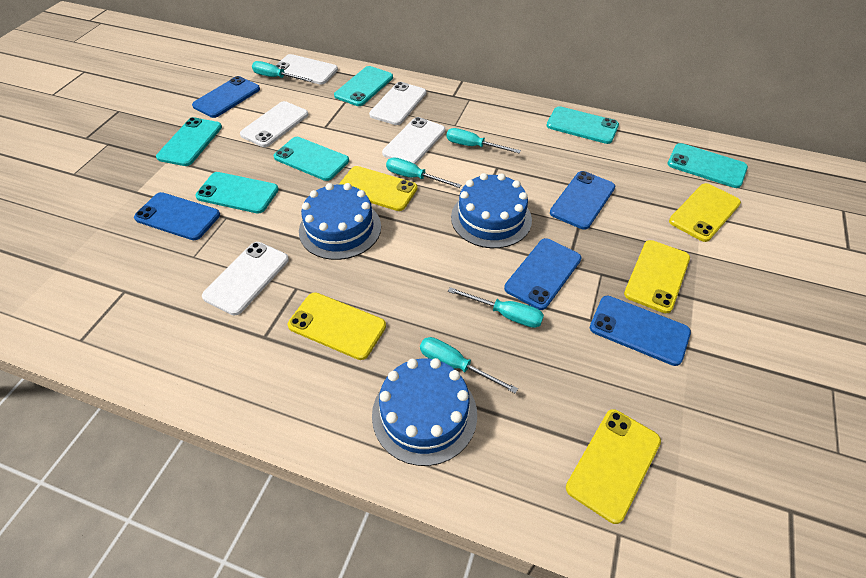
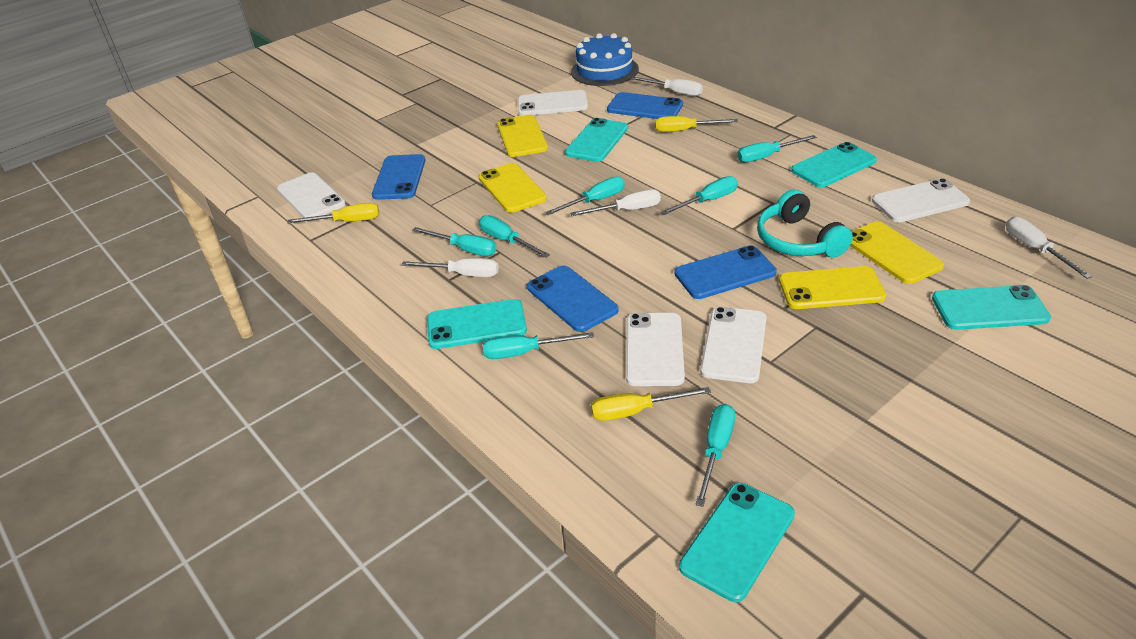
blue cake: 3 -> 1
blue phone: 5 -> 4
turquoise headphones: 0 -> 1
turquoise phone: 6 -> 5
turquoise screwdriver: 5 -> 7
white screwdriver: 0 -> 4
yellow phone: 5 -> 4
yellow screwdriver: 0 -> 3

